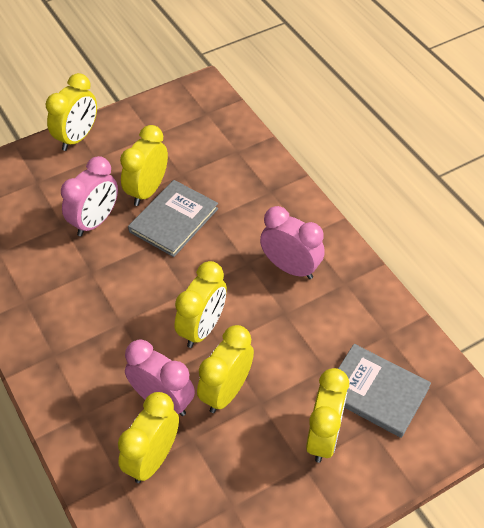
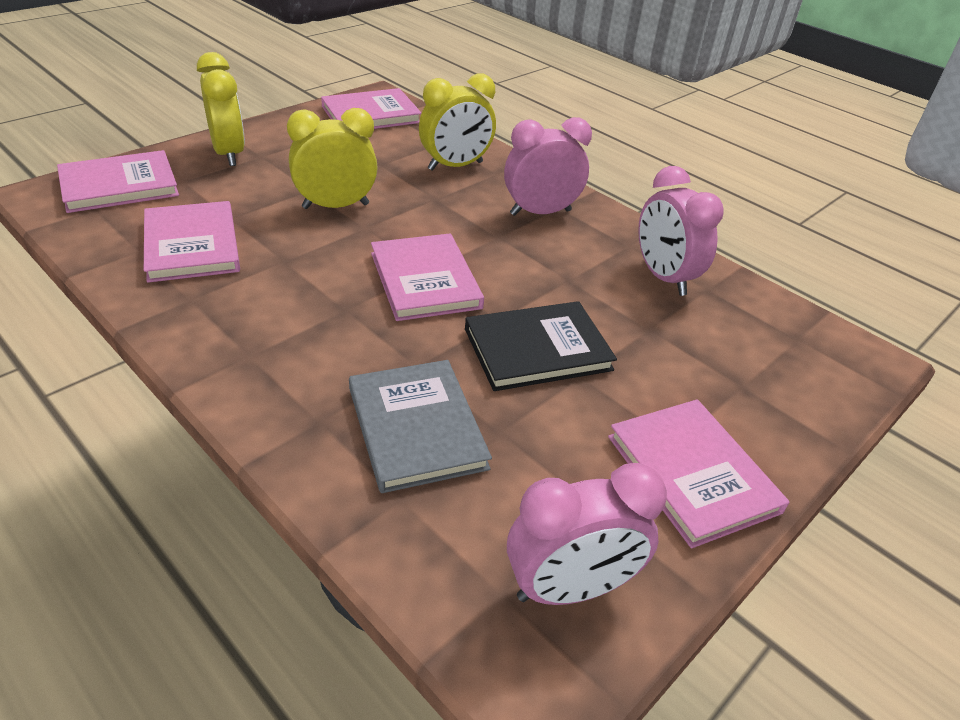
black book: 0 -> 1
grey book: 2 -> 1
pink book: 0 -> 5
yellow clock: 6 -> 3

